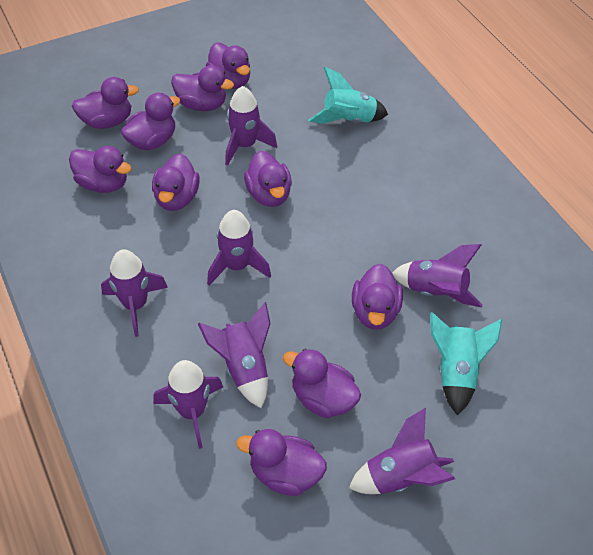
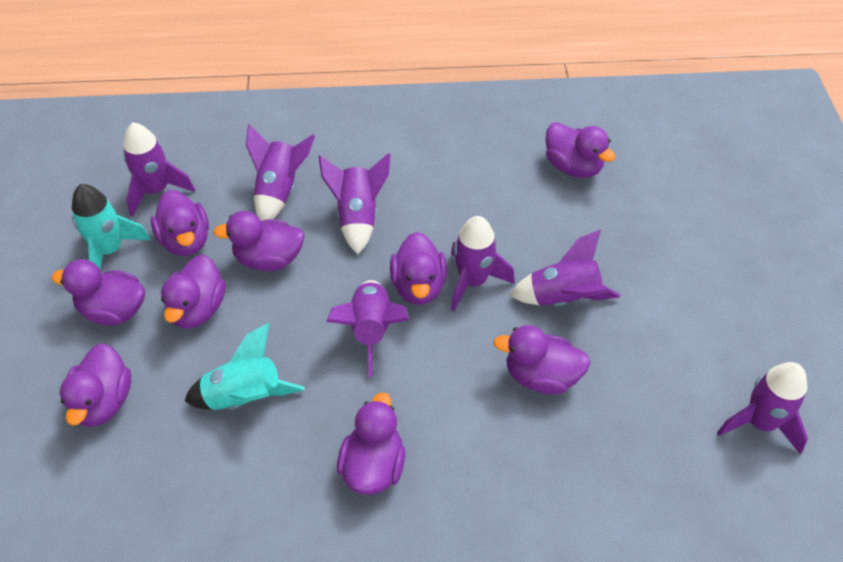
purple duck: 10 -> 9

